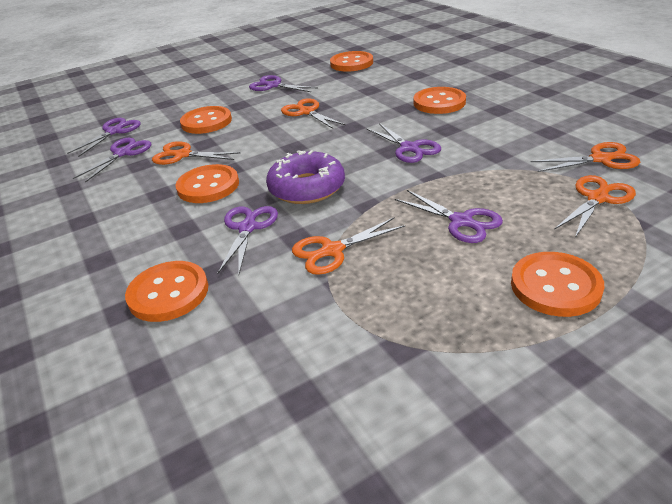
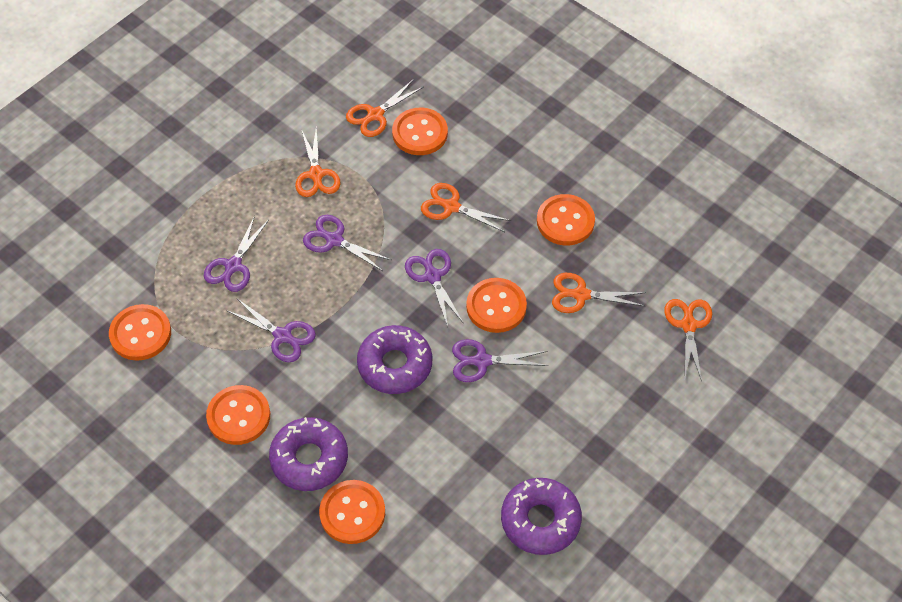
purple donut: 1 -> 3
purple scissors: 6 -> 5

